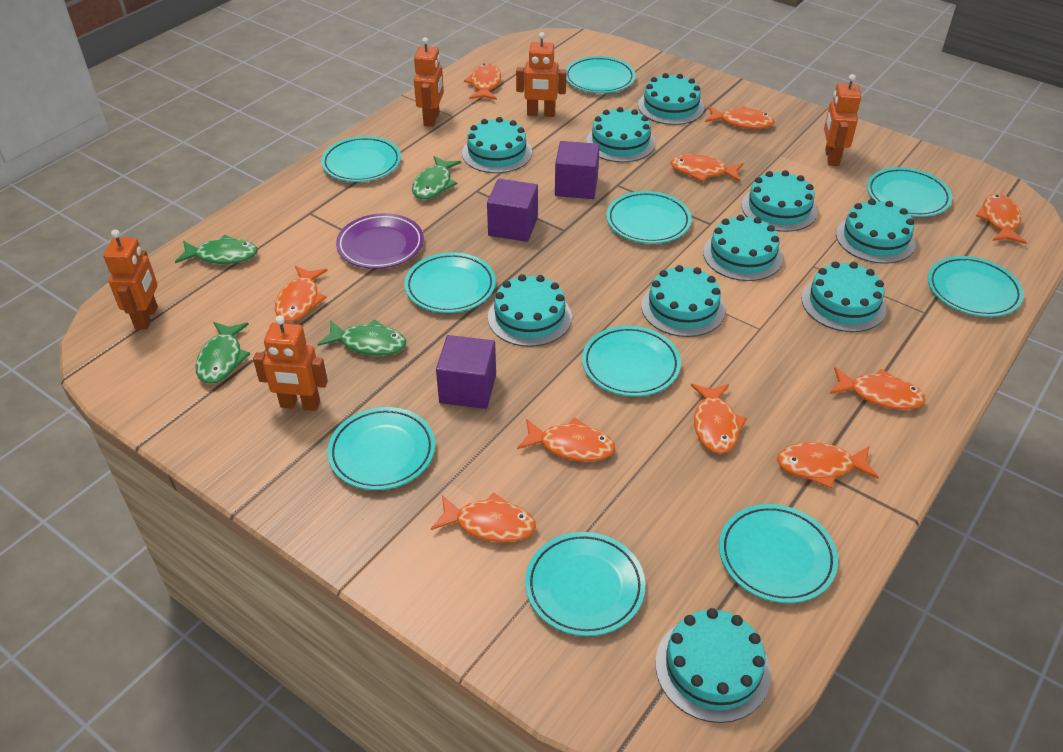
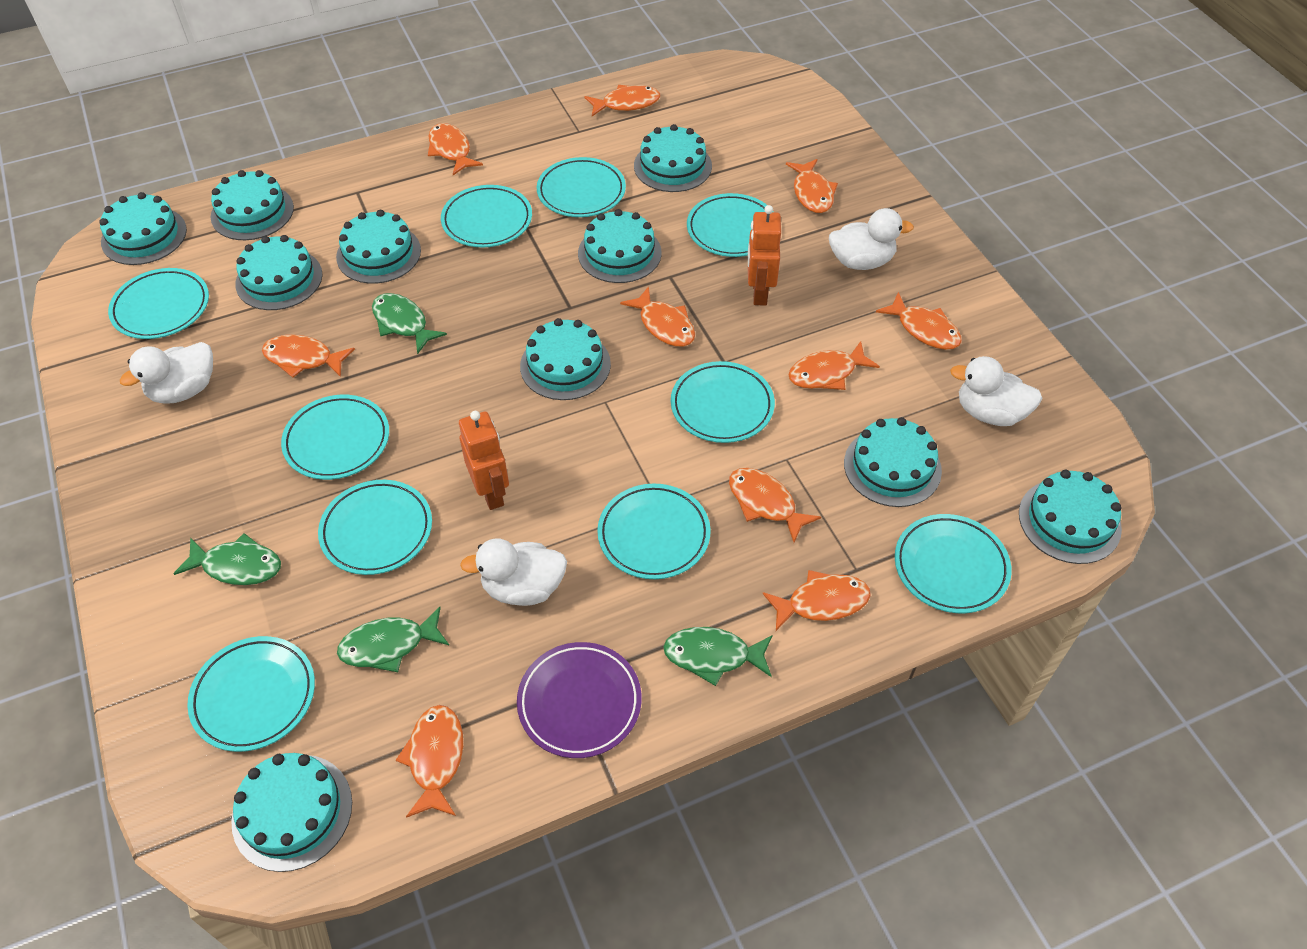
orange robot: 5 -> 2
purple cube: 3 -> 0
white duck: 0 -> 4

